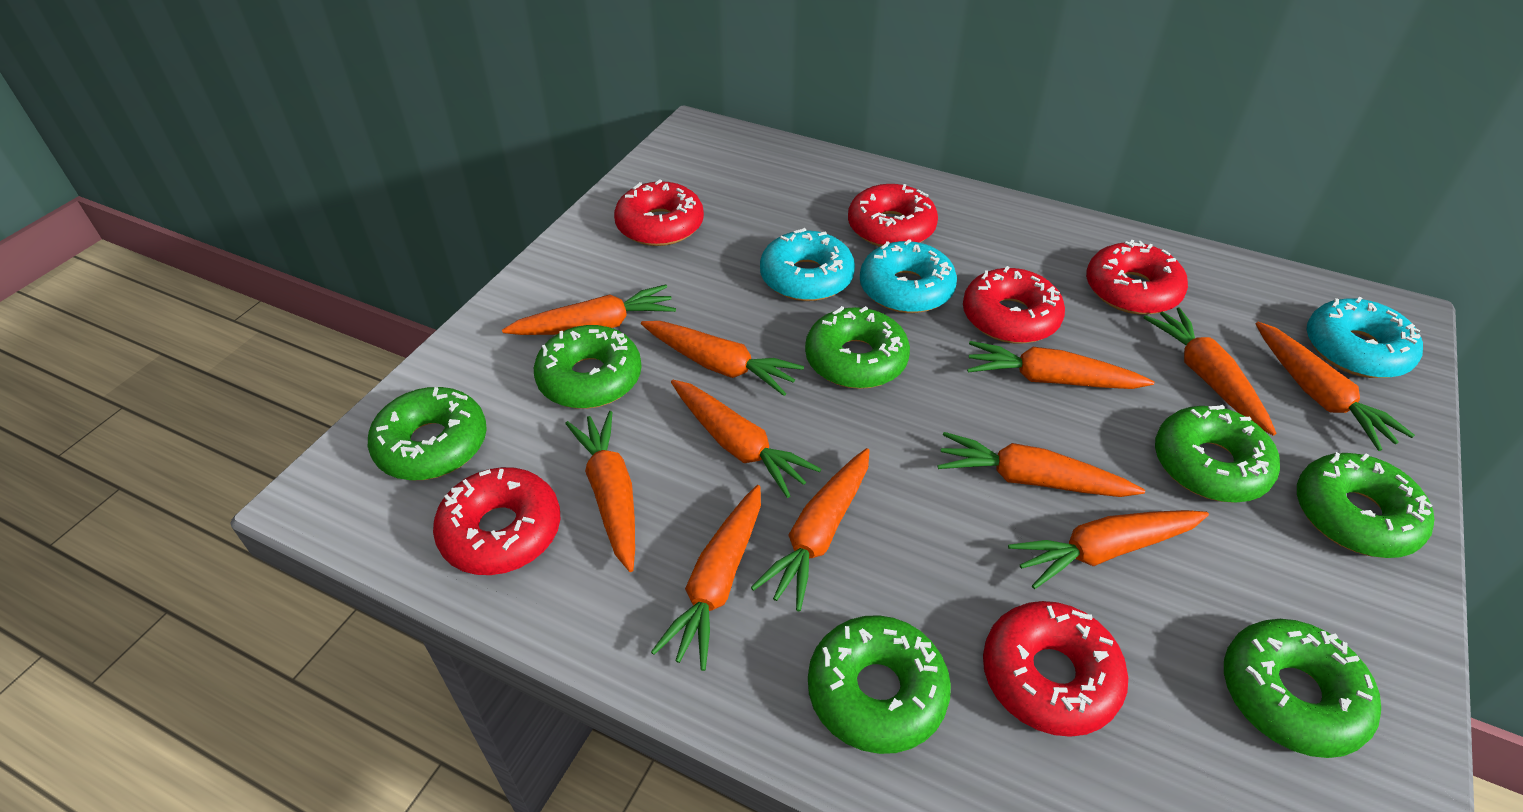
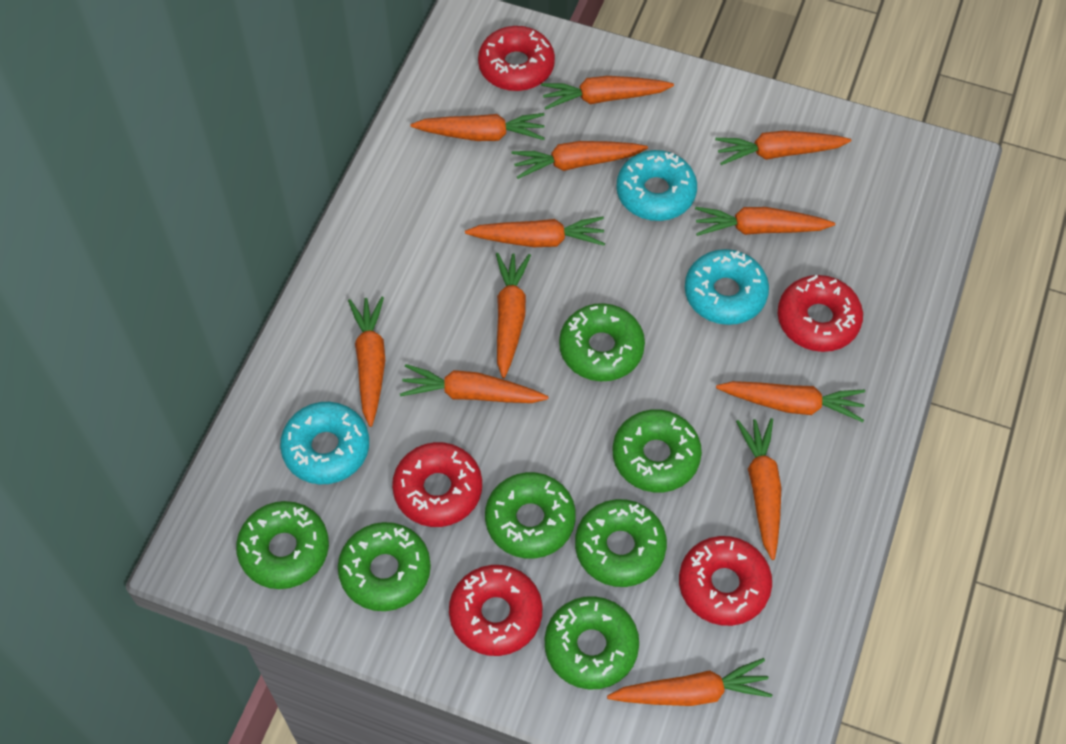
orange carrot: 11 -> 12
red donut: 6 -> 5

